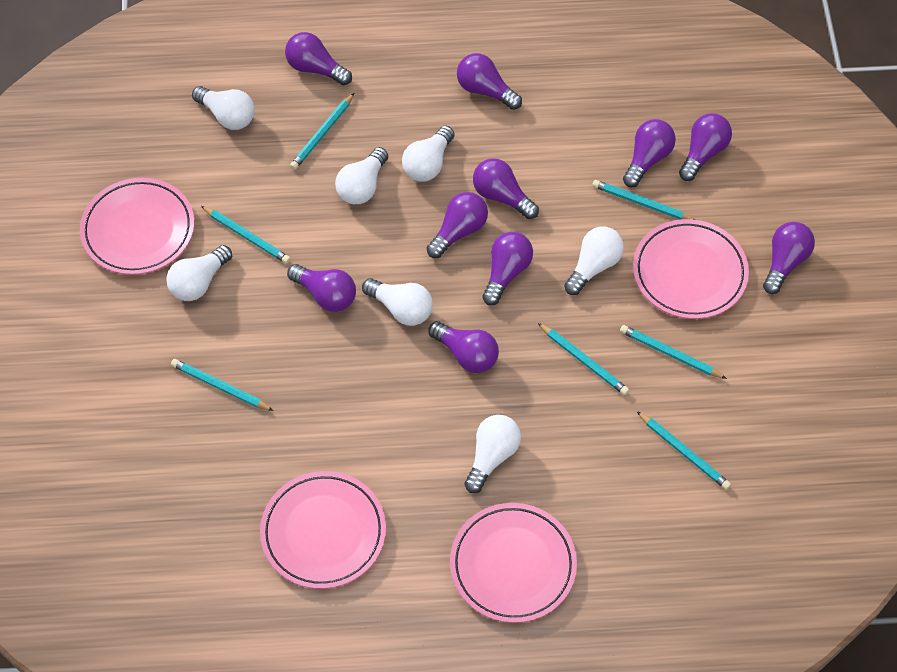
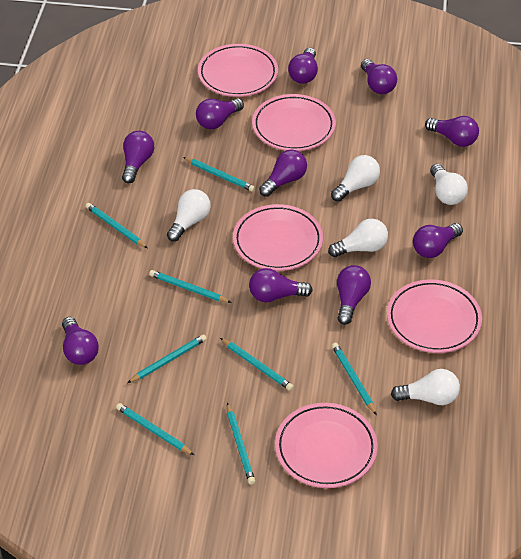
pink plate: 4 -> 5
turquoise pencil: 7 -> 8
white light bulb: 7 -> 5

